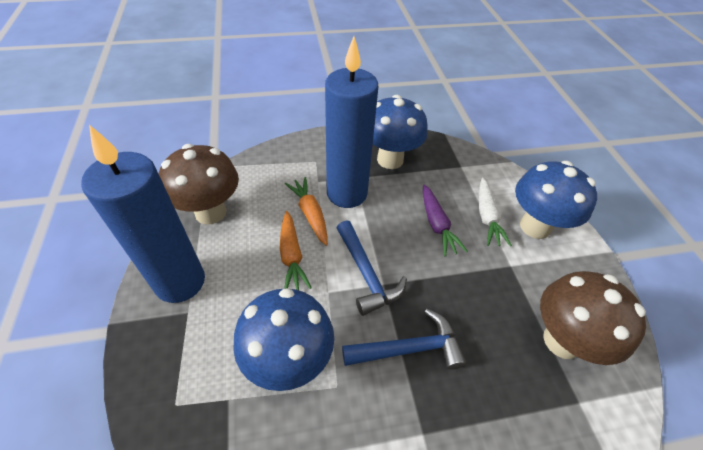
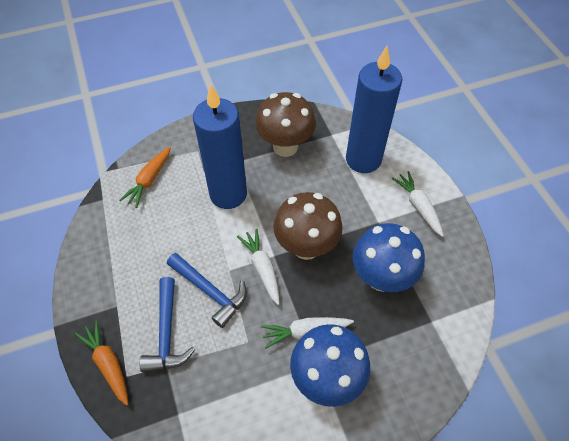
blue mushroom: 3 -> 2
purple carrot: 1 -> 0
white carrot: 1 -> 3

